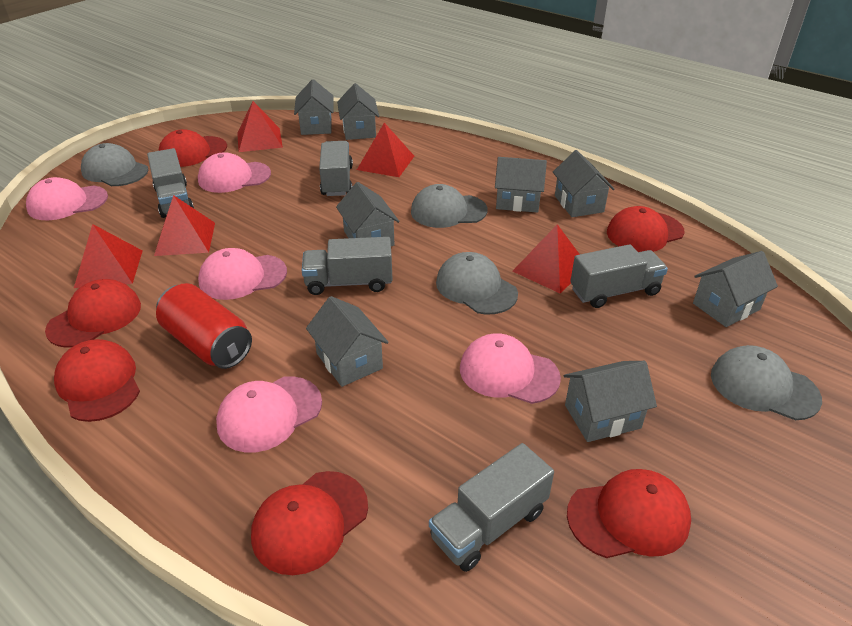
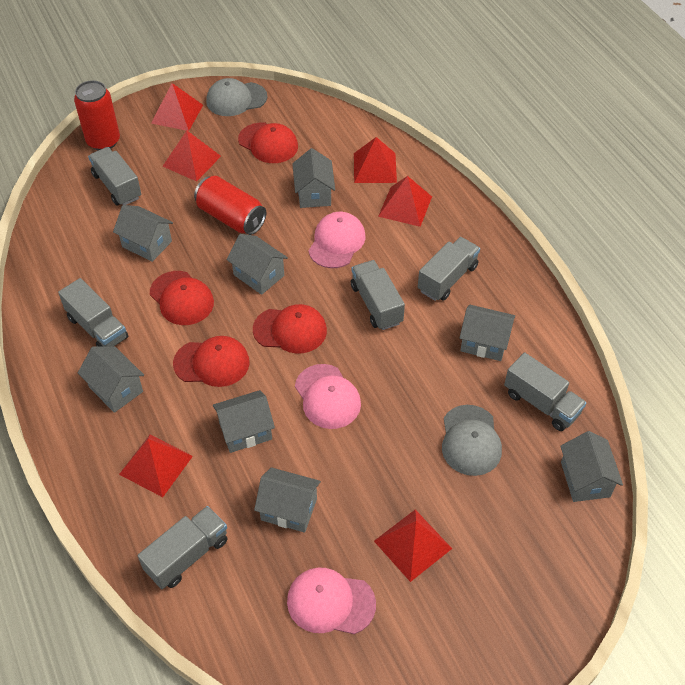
grey cap: 4 -> 2
grey truck: 5 -> 6
pink cap: 5 -> 3
red can: 1 -> 2
red cap: 6 -> 4
red pyramid: 5 -> 6

